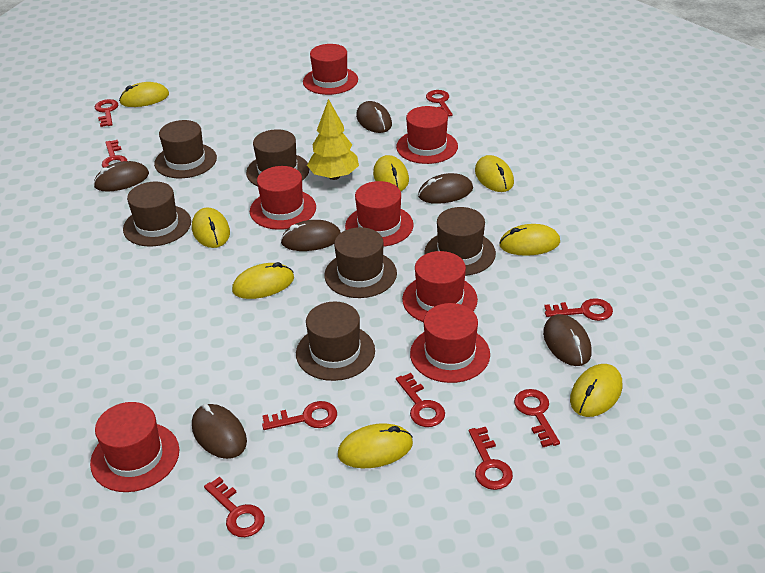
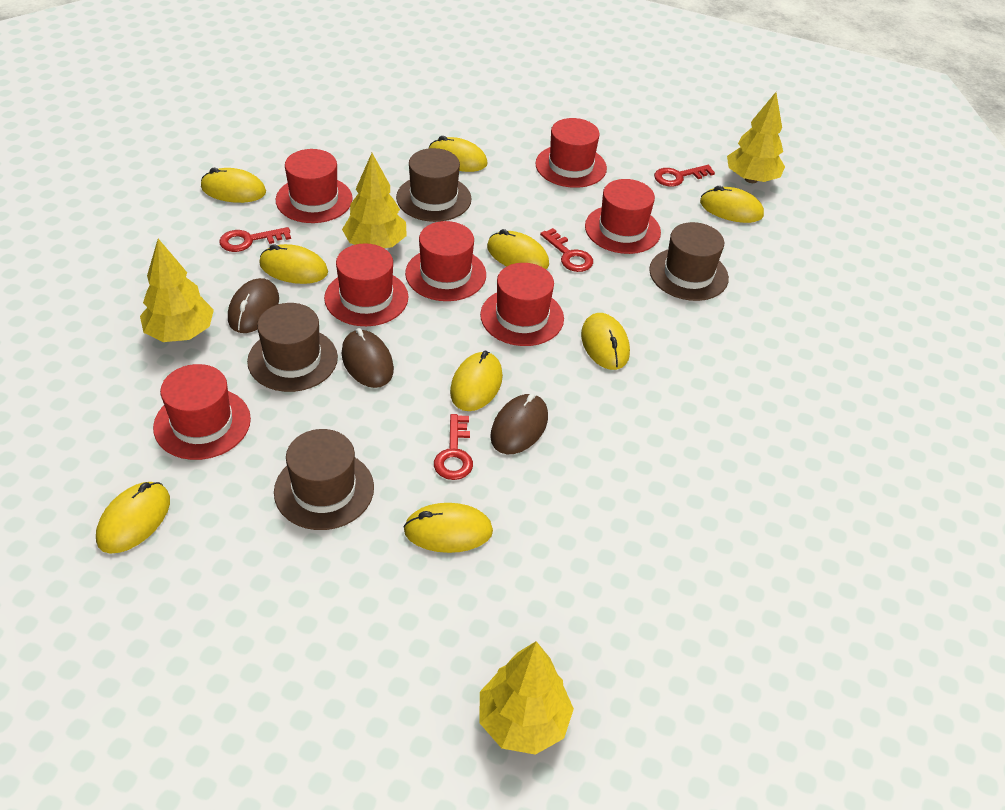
brown hat: 6 -> 4
brown mouse: 6 -> 3
red key: 9 -> 4
yellow mouse: 8 -> 9
yellow tree: 1 -> 4

